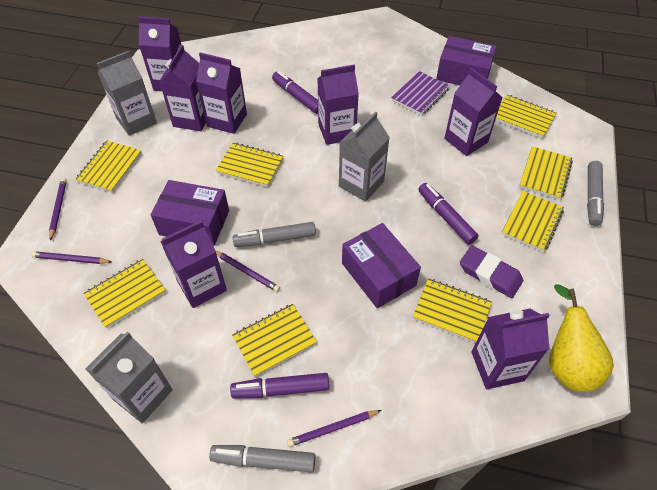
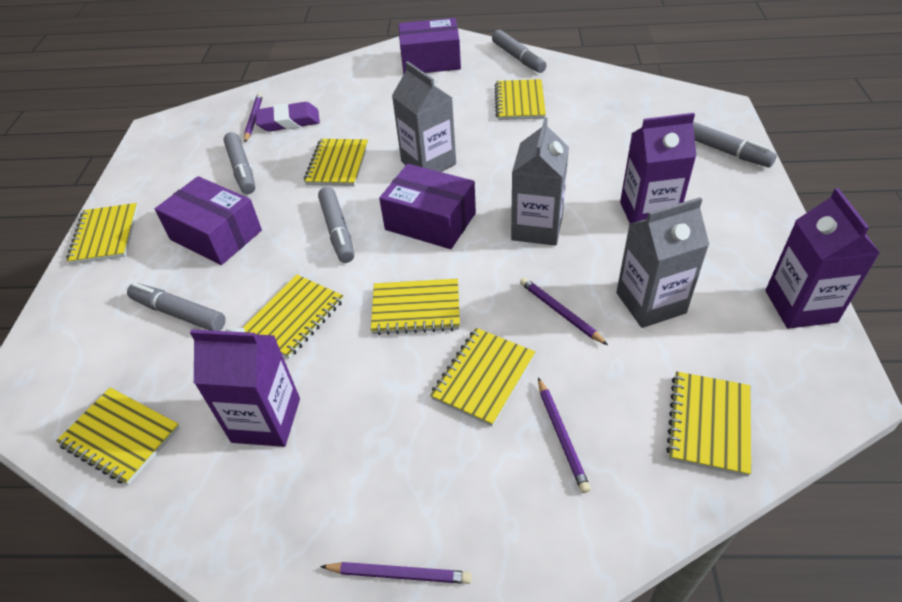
grey marker: 3 -> 5
purple carton: 7 -> 3
purple marker: 3 -> 0
purple notebook: 1 -> 0
yellow pear: 1 -> 0

